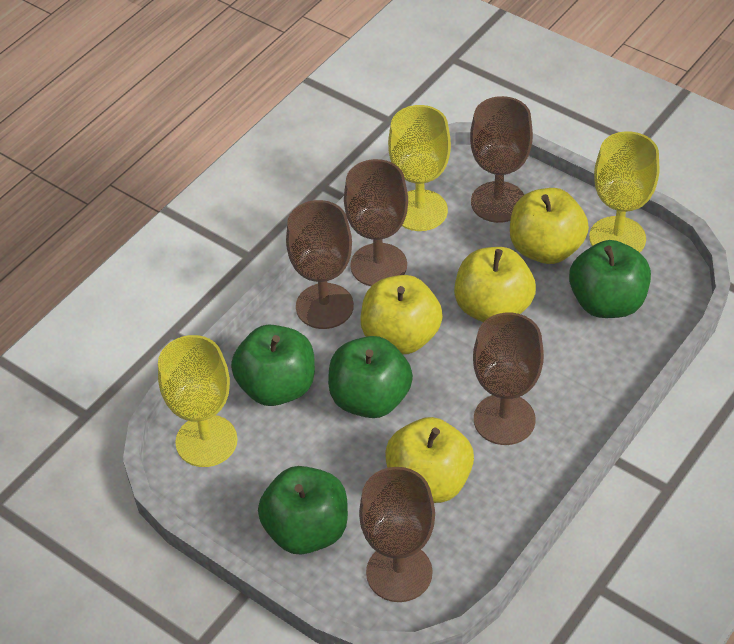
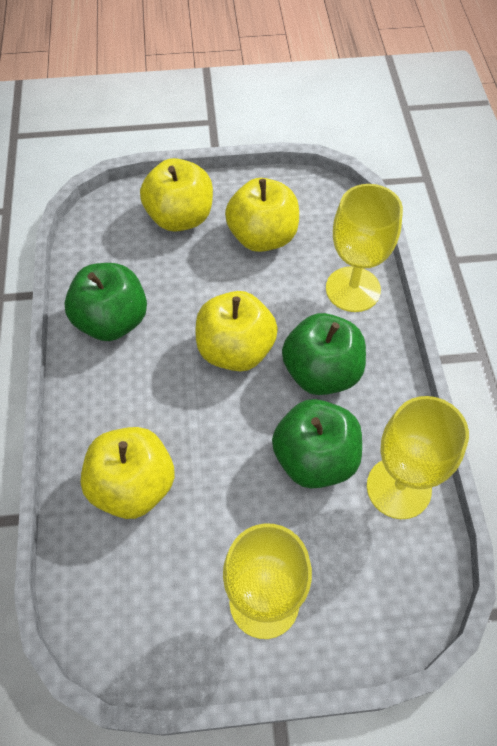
brown goblet: 5 -> 0
green apple: 4 -> 3

